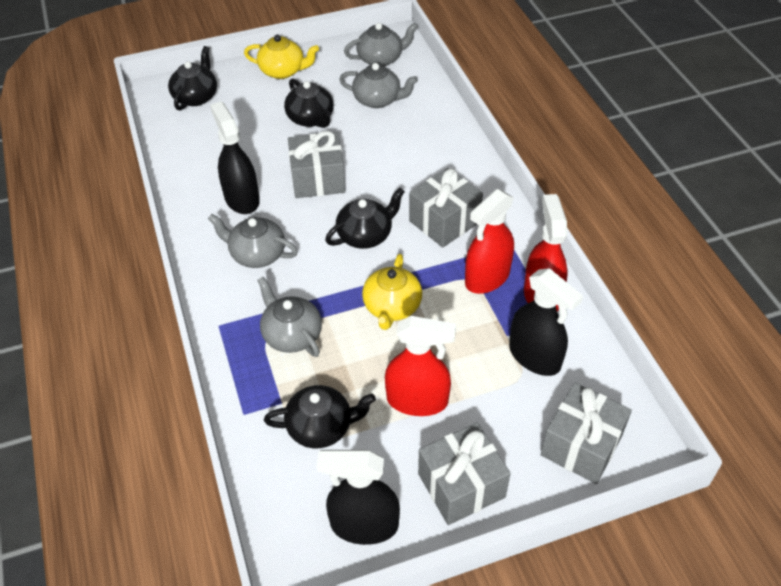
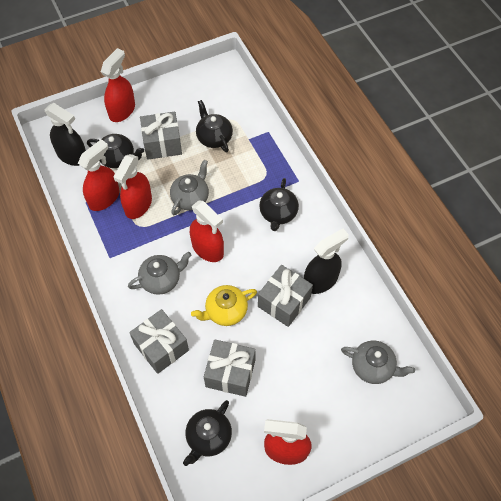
black spray bottle: 3 -> 2
grey teapot: 4 -> 3
red spray bottle: 3 -> 5
yellow teapot: 2 -> 1

